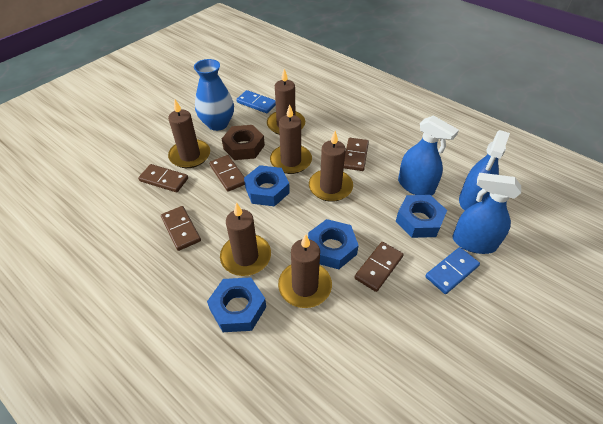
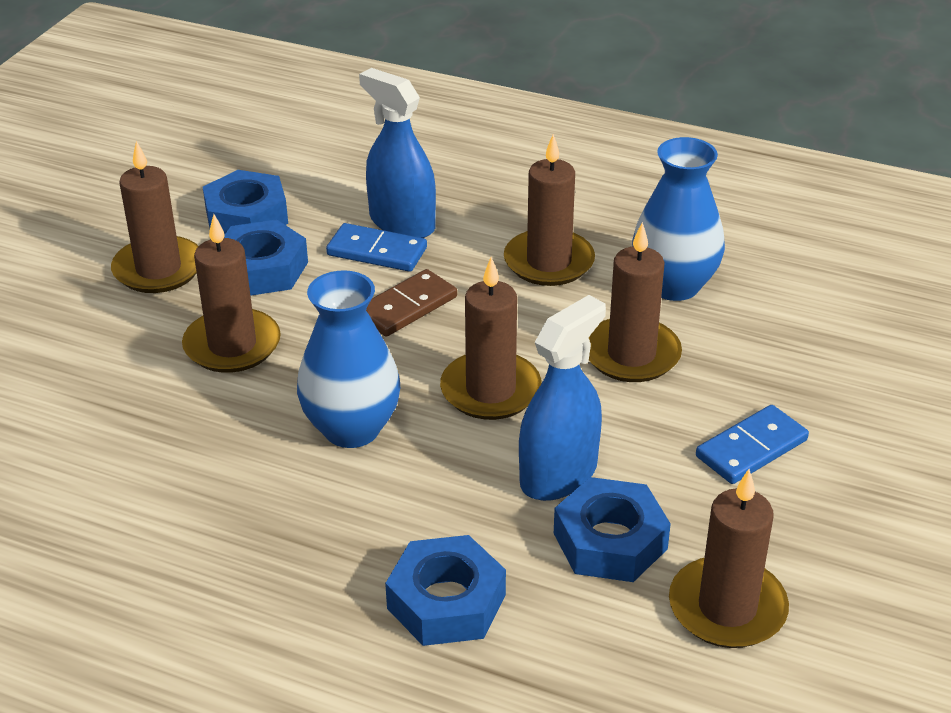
blue spray bottle: 3 -> 2
blue vase: 1 -> 2
brown domino: 5 -> 1
brown nut: 1 -> 0

